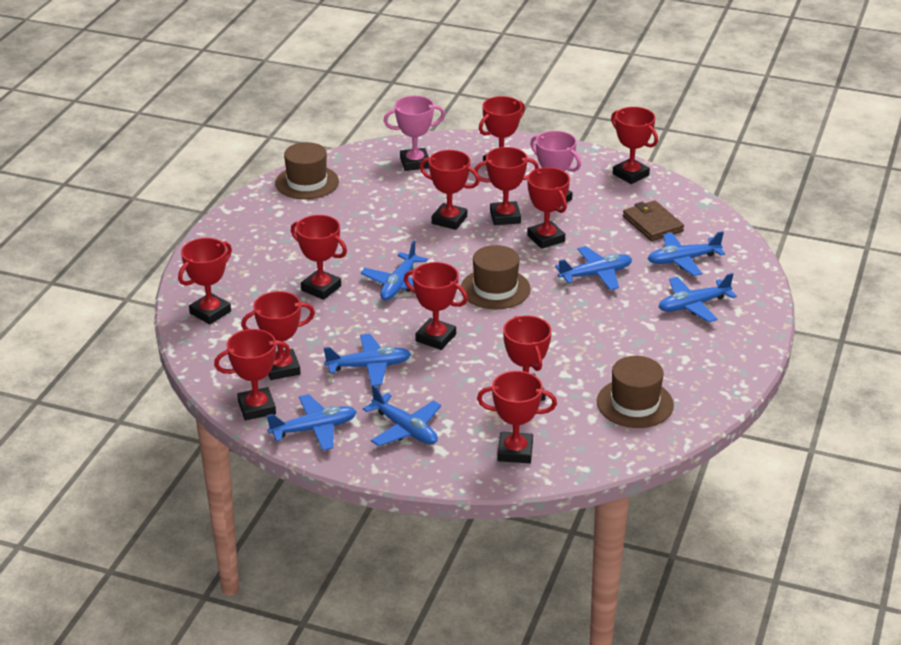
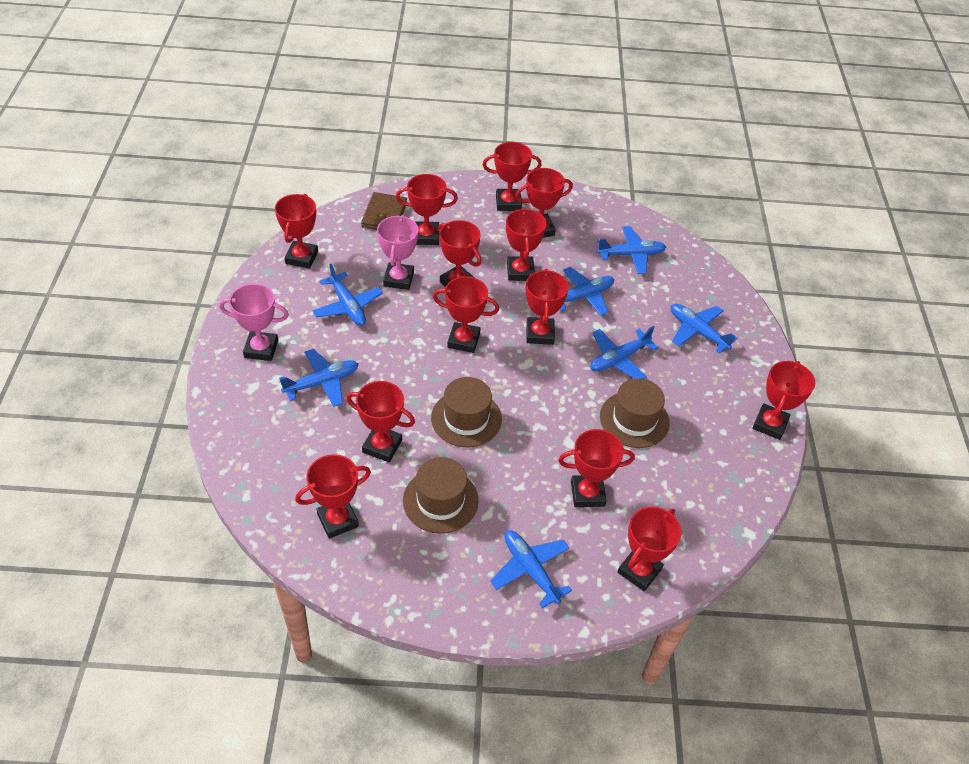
red trophy: 12 -> 13

